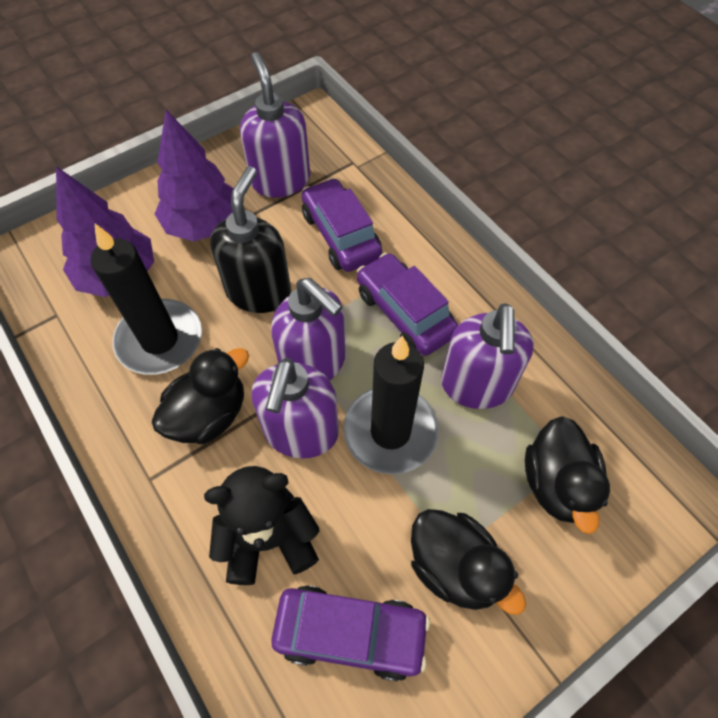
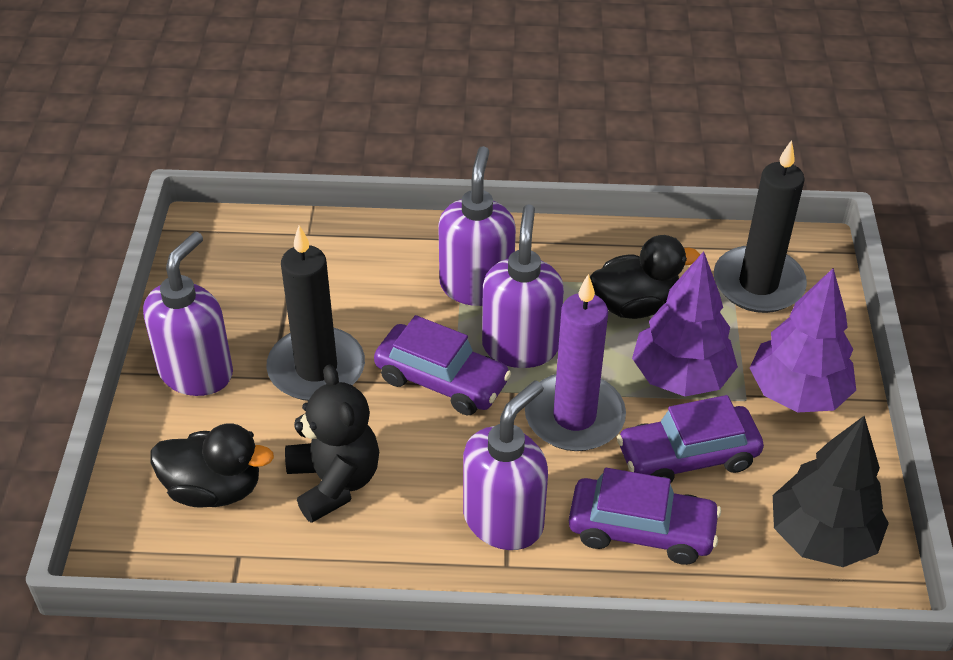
black duck: 3 -> 2
black soap dispenser: 1 -> 0
black tree: 0 -> 1
purple candle: 0 -> 1

